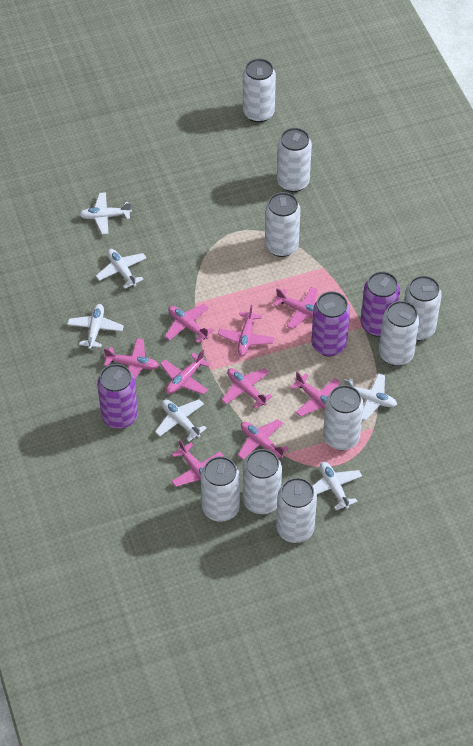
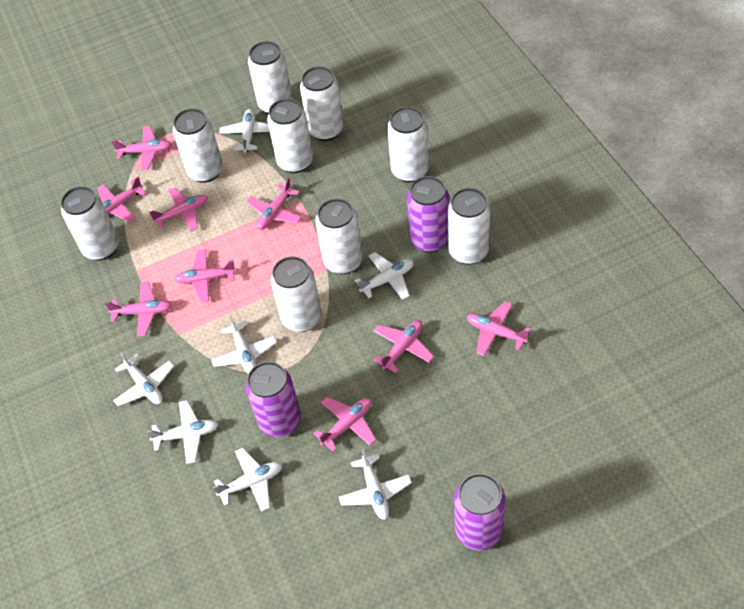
white plane: 6 -> 7

